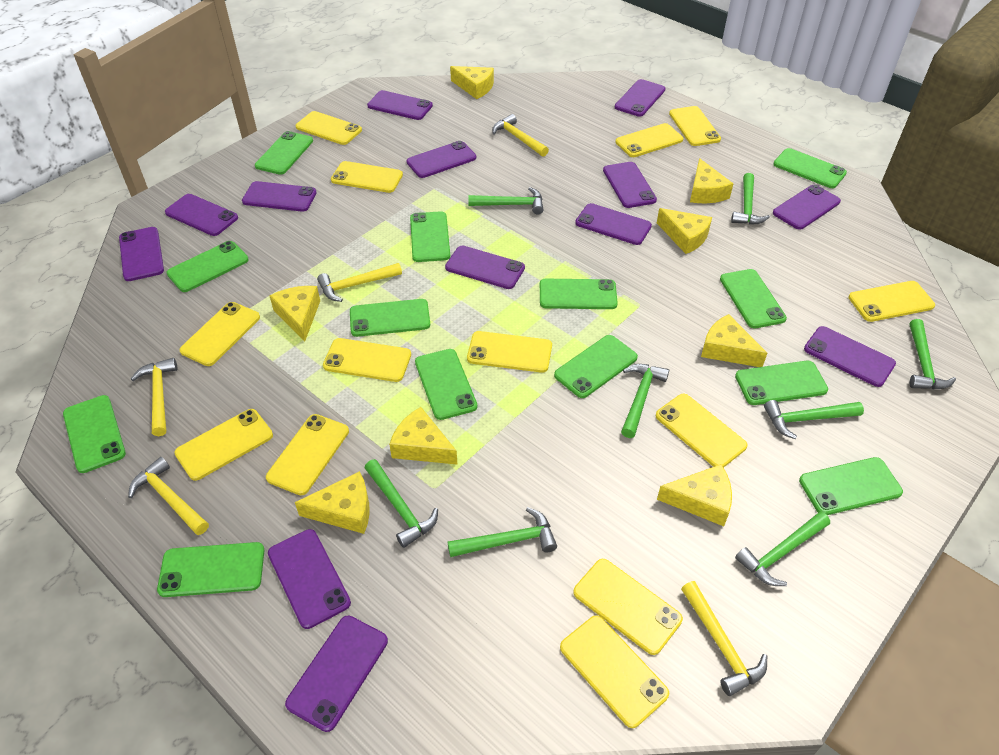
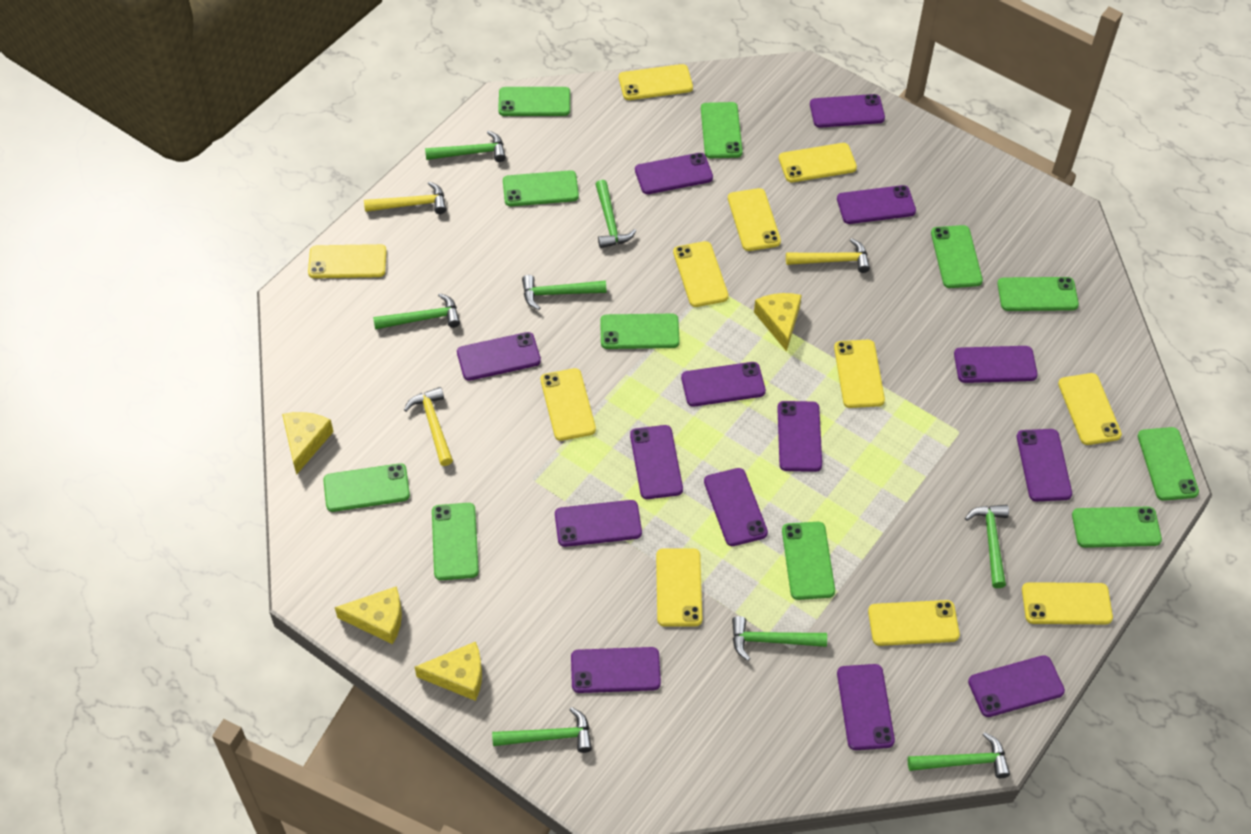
green phone: 13 -> 11
purple phone: 13 -> 14
yellow cheese: 8 -> 4
yellow hammer: 5 -> 3
yellow phone: 13 -> 11

